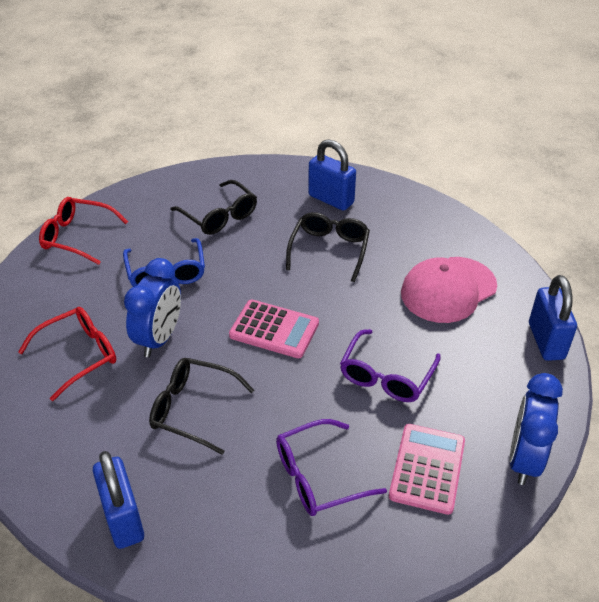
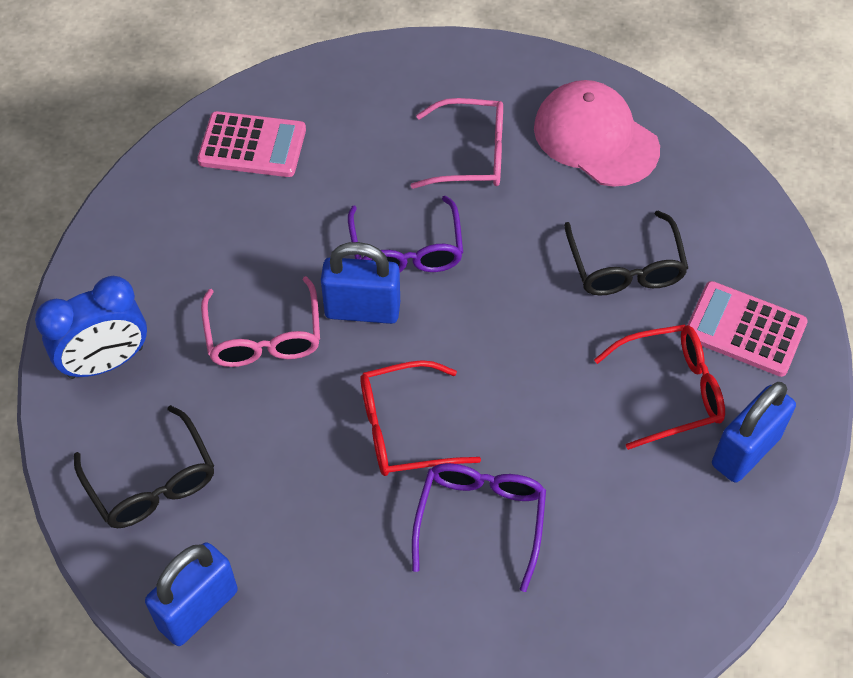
black glasses: 3 -> 2
blue clock: 2 -> 1
blue glasses: 1 -> 0
pink glasses: 0 -> 2

